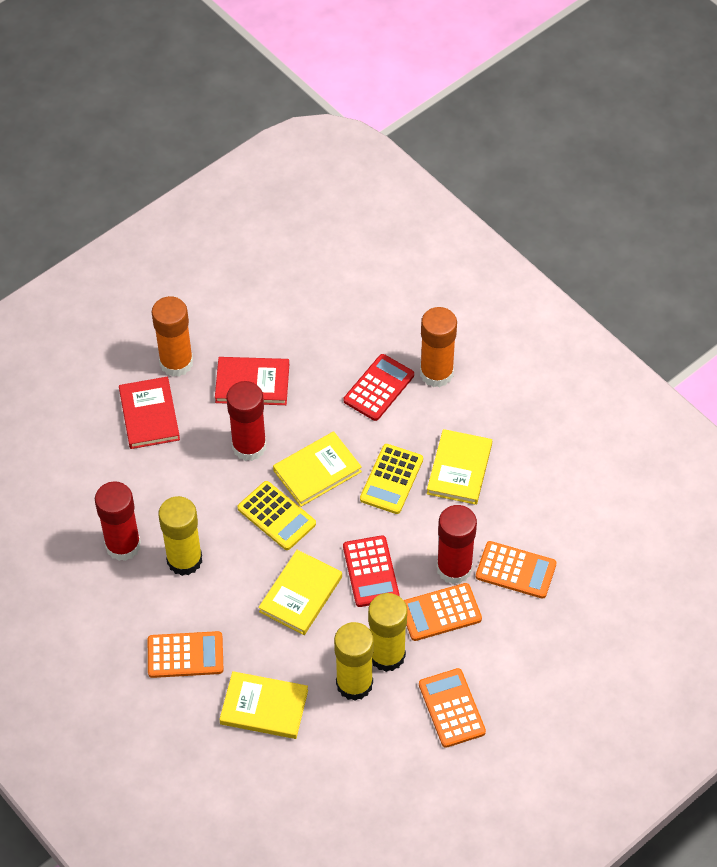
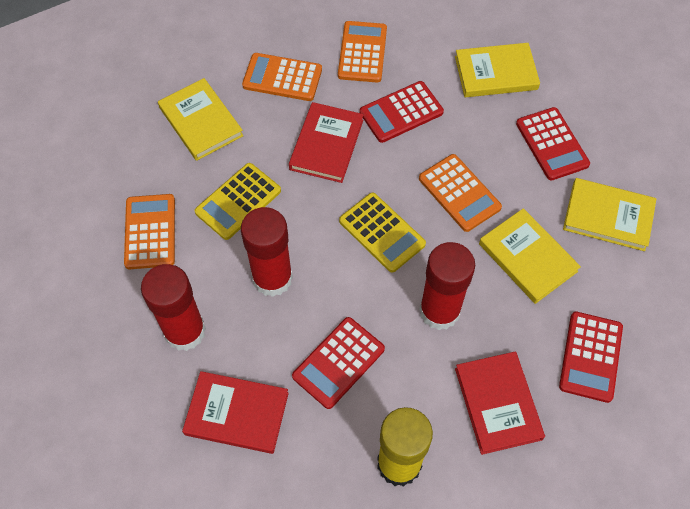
orange glue stick: 2 -> 0
red book: 2 -> 3
red calculator: 2 -> 4
yellow glue stick: 3 -> 1

